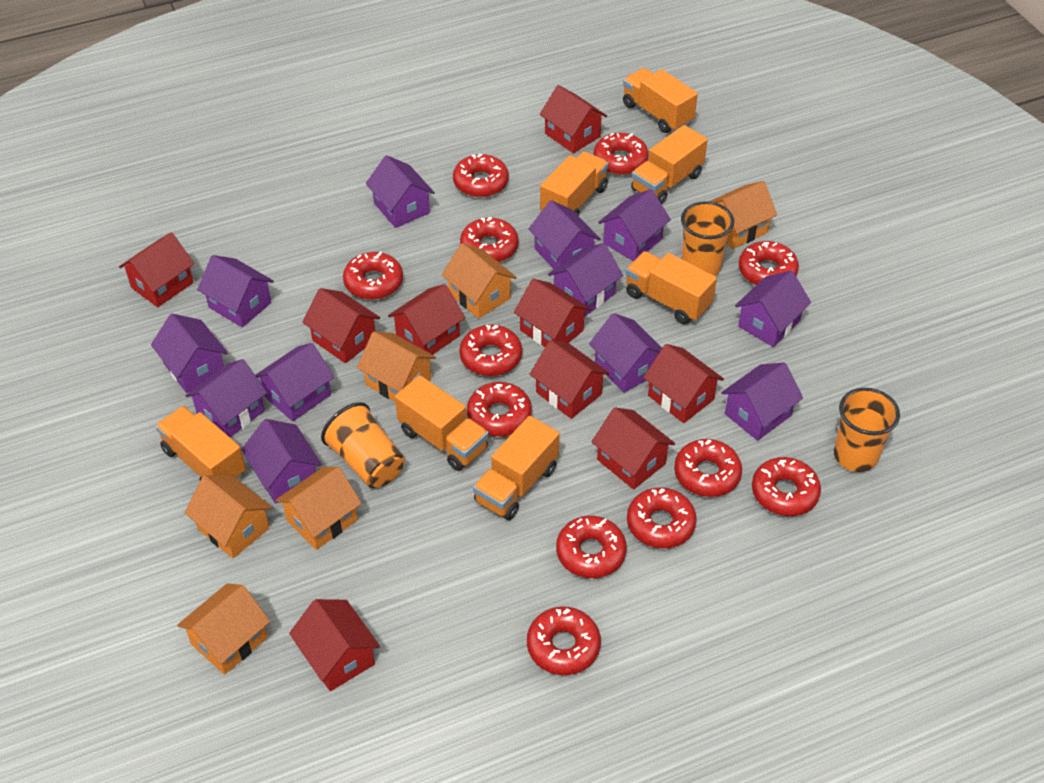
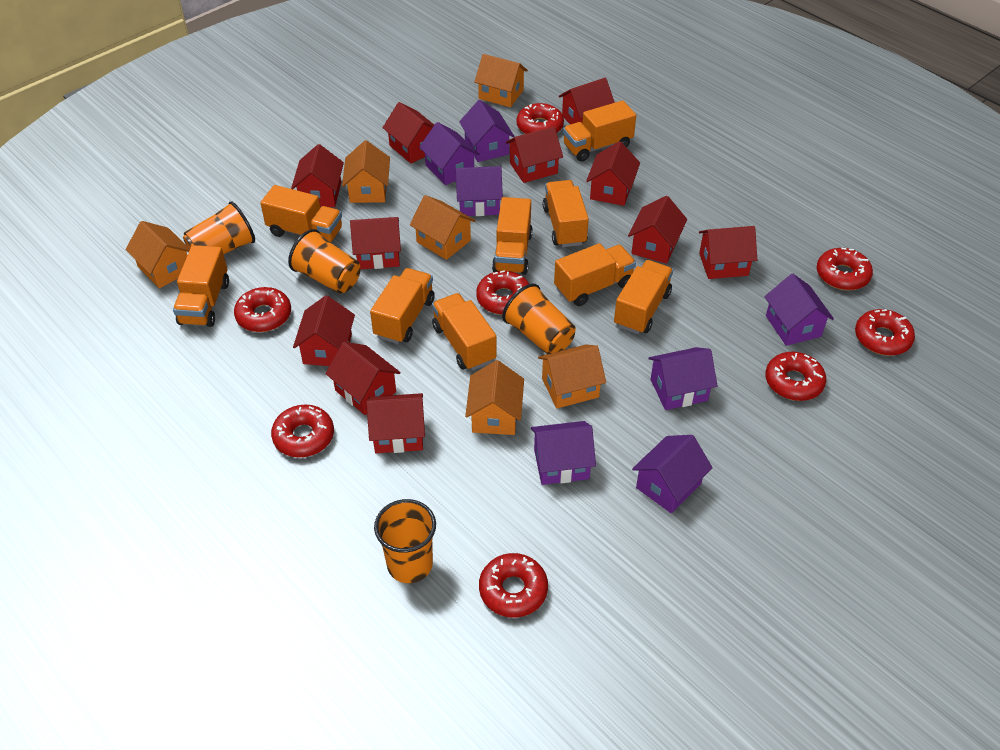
orange cup: 3 -> 4
orange truck: 7 -> 9
purple house: 12 -> 7
red donut: 12 -> 8
red house: 9 -> 11

